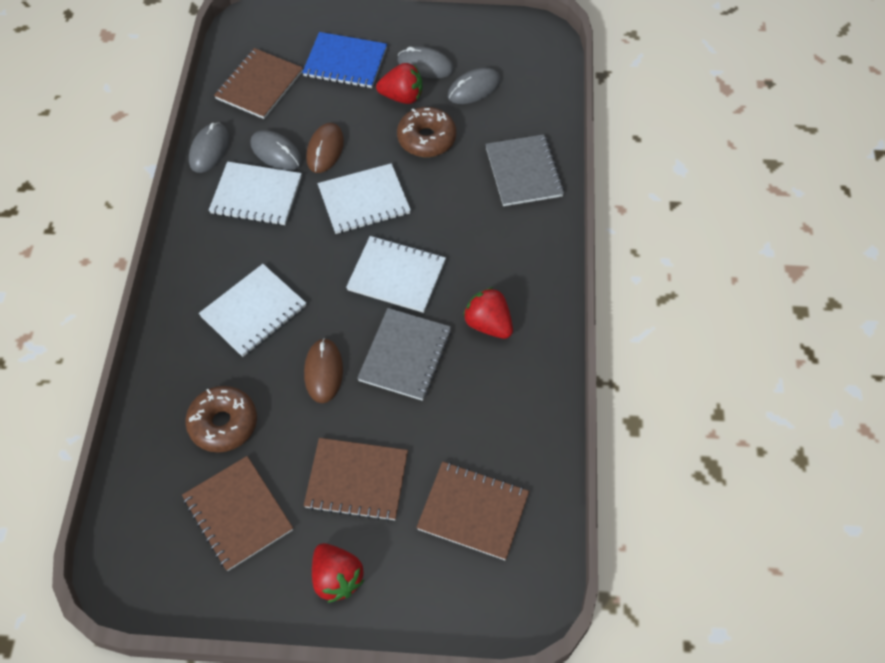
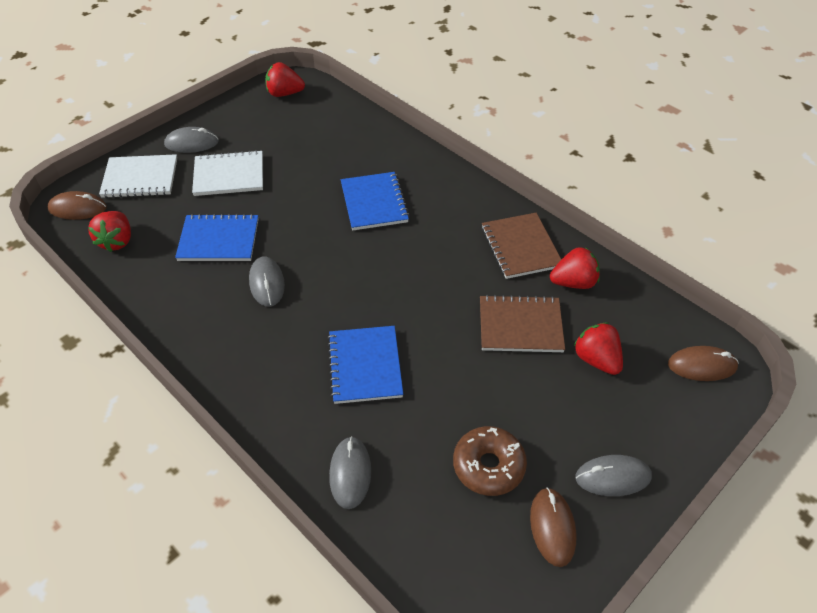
blue notebook: 1 -> 3
brown donut: 2 -> 1
brown mouse: 2 -> 3
brown notebook: 4 -> 2
grey notebook: 2 -> 0
red strawberry: 3 -> 4
white notebook: 4 -> 2

